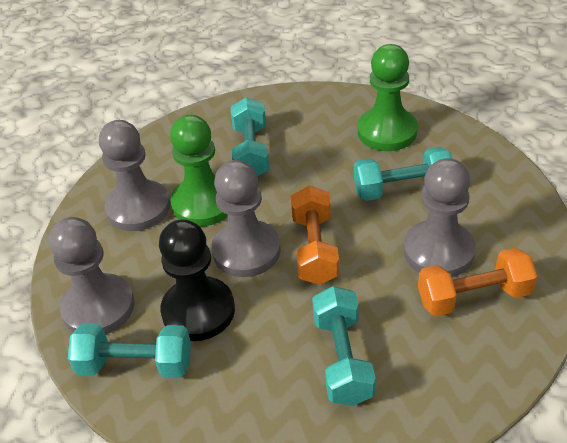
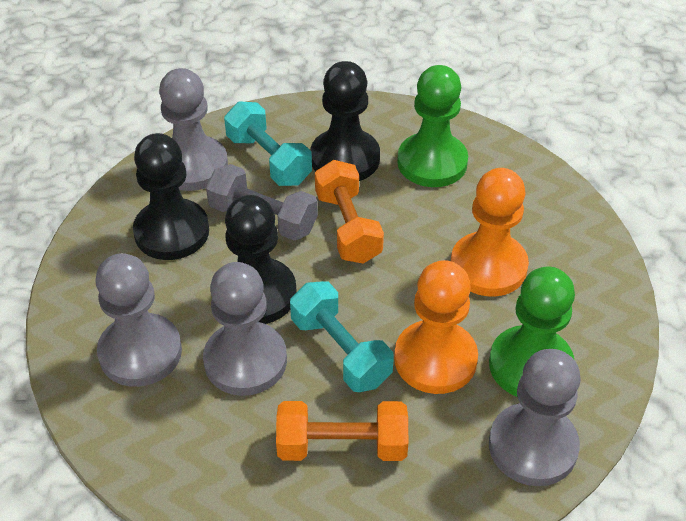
black pawn: 1 -> 3
grey dumbbell: 0 -> 1
orange pawn: 0 -> 2
turquoise dumbbell: 4 -> 2

